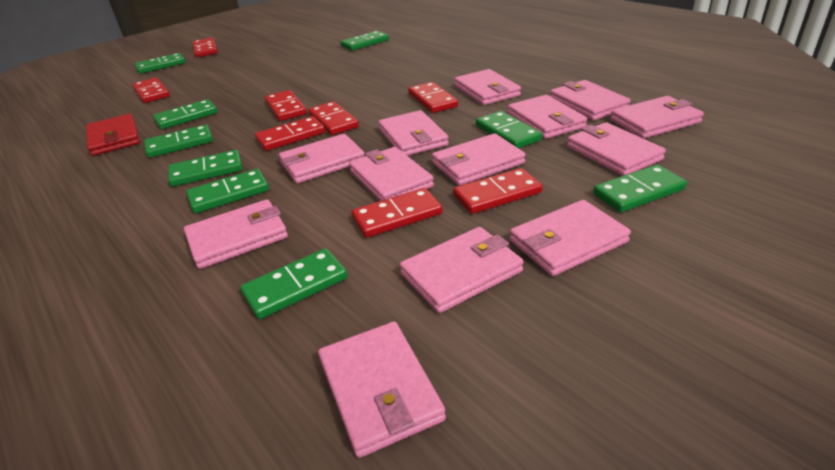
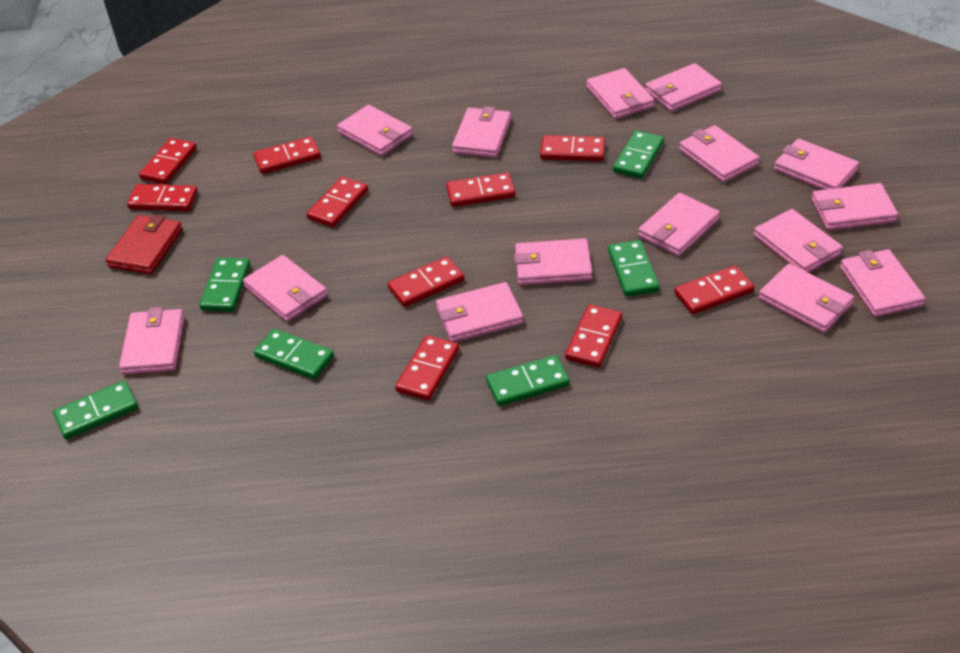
green domino: 9 -> 6
pink wallet: 13 -> 15
red domino: 8 -> 10

